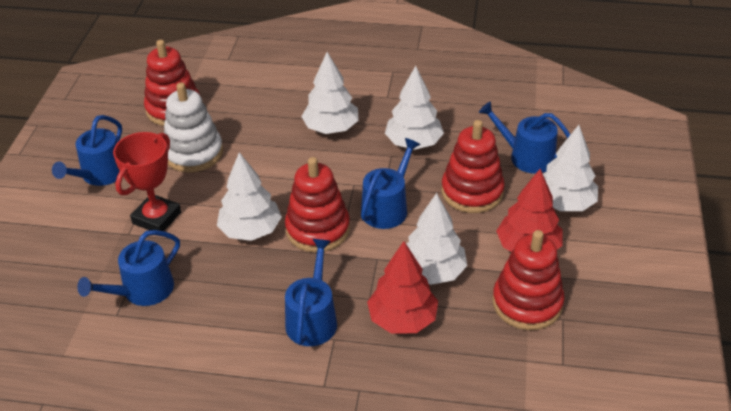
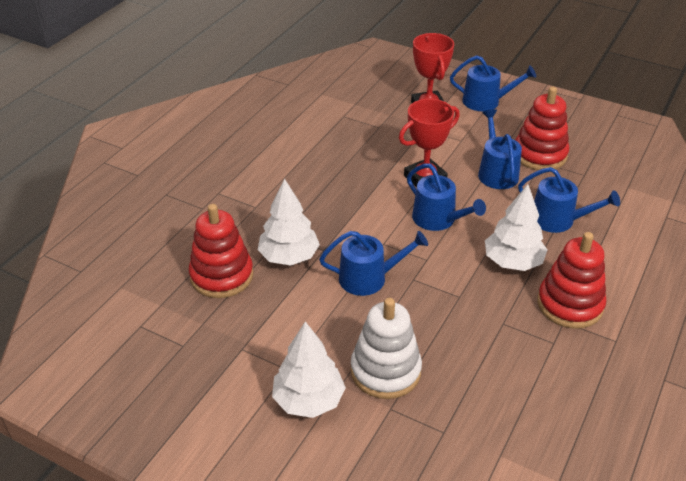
red stacking toy: 4 -> 3
red tree: 2 -> 0
red trophy: 1 -> 2
white tree: 5 -> 3

